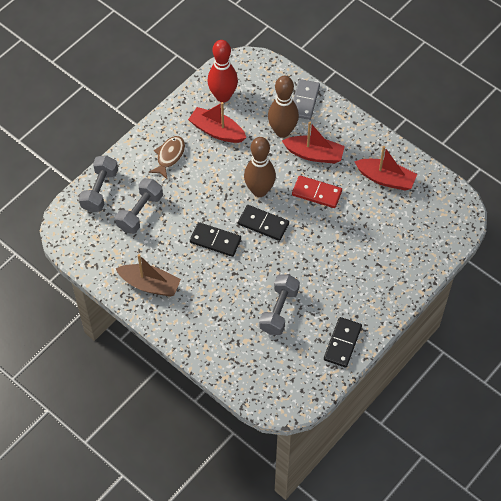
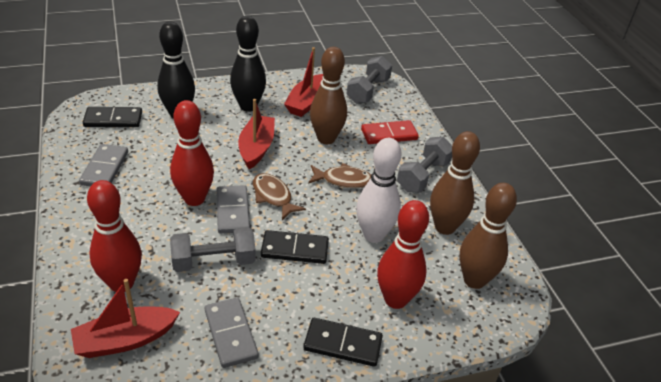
black bowling pin: 0 -> 2
brown boat: 1 -> 0
brown bowling pin: 2 -> 3
brown fish: 1 -> 2
grey domino: 1 -> 3
red bowling pin: 1 -> 3
white bowling pin: 0 -> 1

